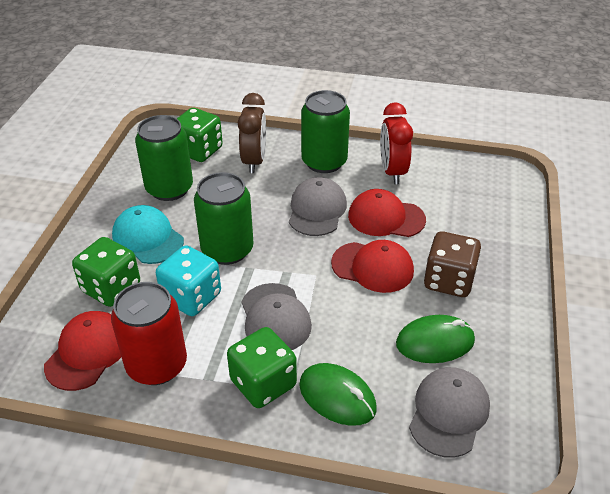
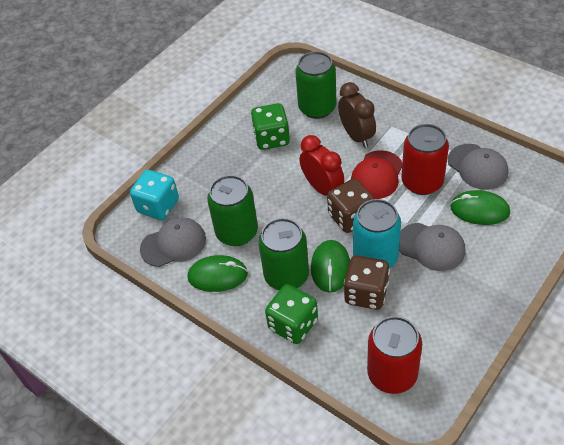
brown dice: 1 -> 2
green dice: 3 -> 2
green mouse: 2 -> 3
red can: 1 -> 2
red cap: 3 -> 1
turquoise can: 0 -> 1
turquoise cap: 1 -> 0

